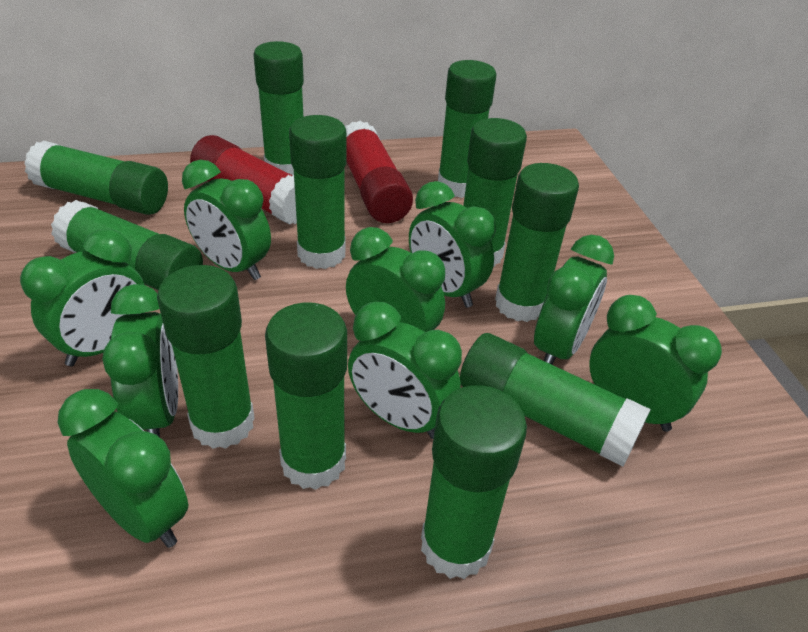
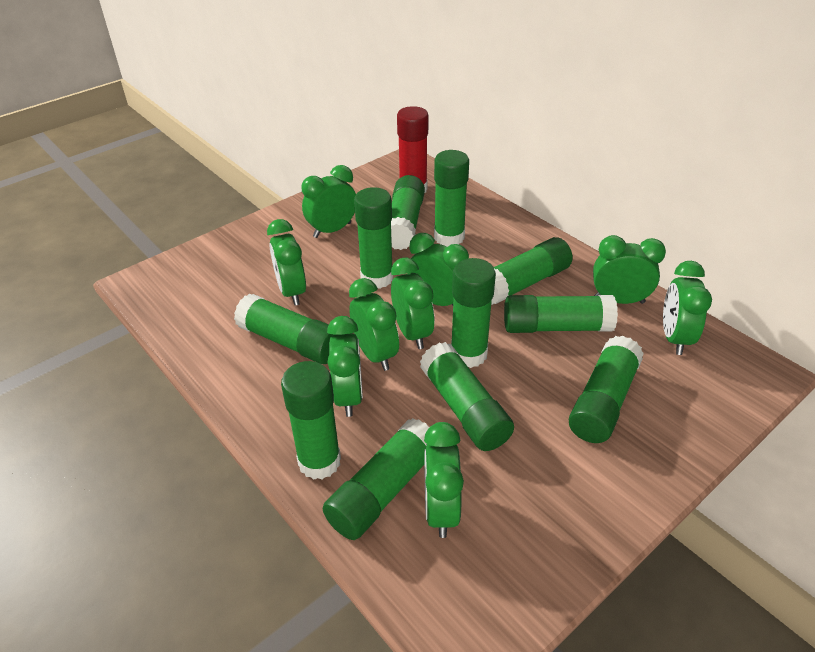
red glue stick: 2 -> 1

